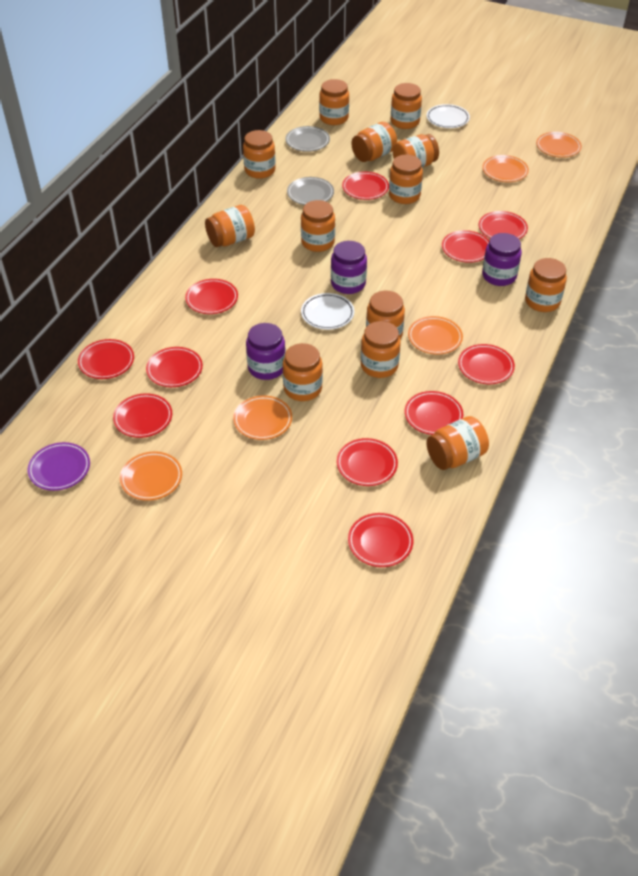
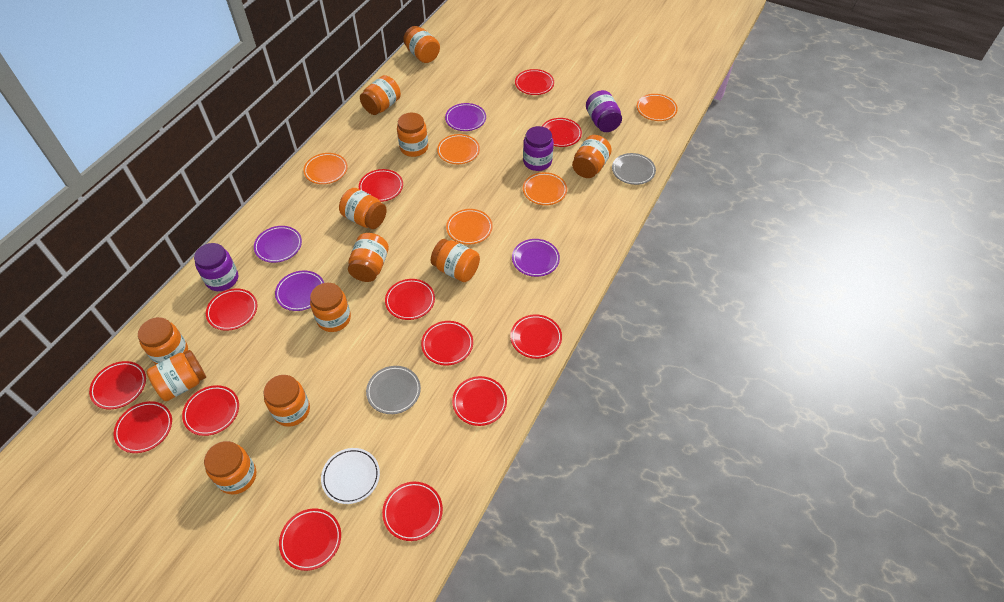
orange jar: 13 -> 12
purple plate: 1 -> 4
red plate: 11 -> 13
white plate: 2 -> 1

